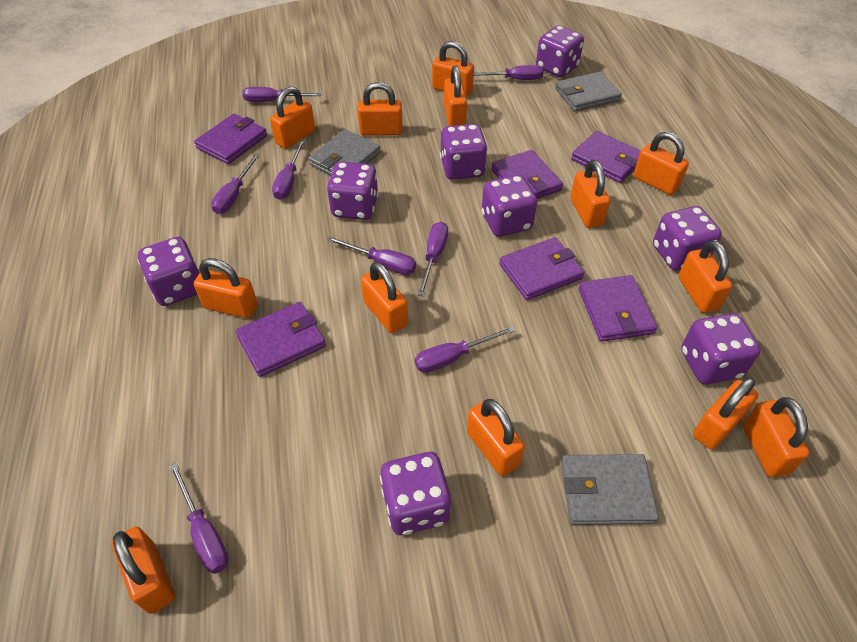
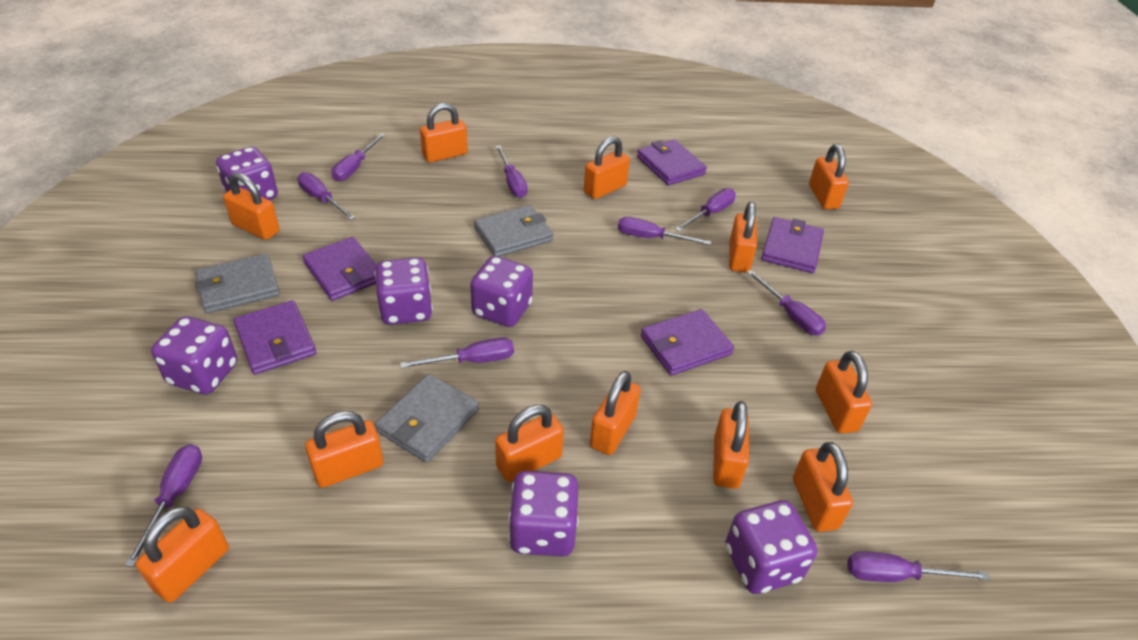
orange padlock: 13 -> 12
purple dice: 8 -> 6
purple screwdriver: 8 -> 9
purple wallet: 6 -> 5

